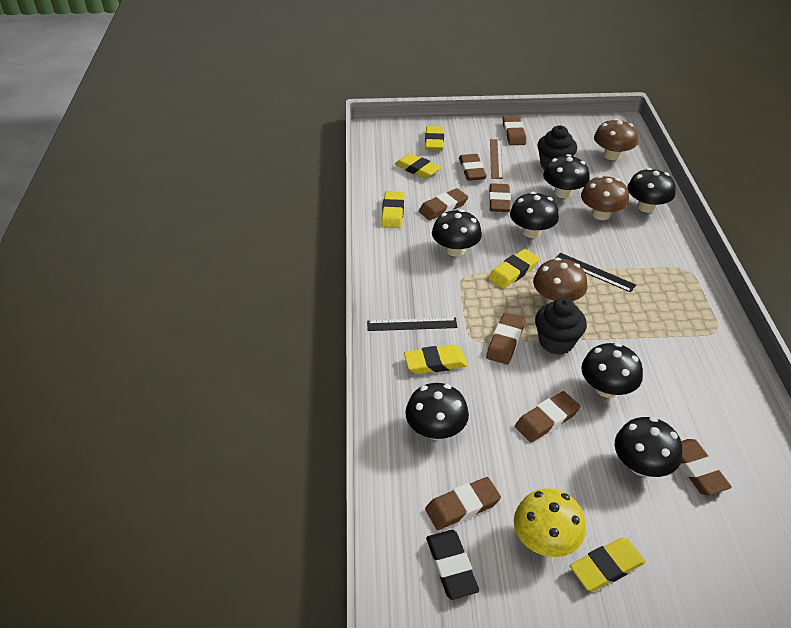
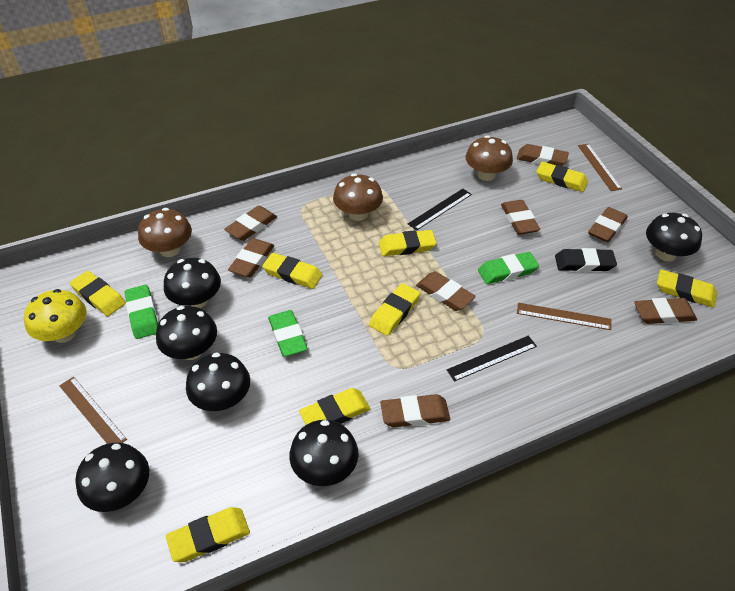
black cupcake: 2 -> 0
black mushroom: 7 -> 6
brown ruler: 1 -> 3
green eraser: 0 -> 3
yellow eraser: 6 -> 8

